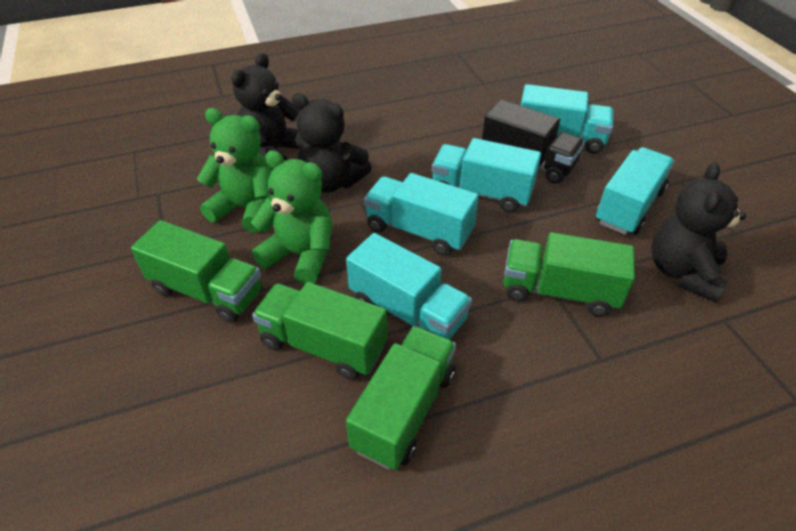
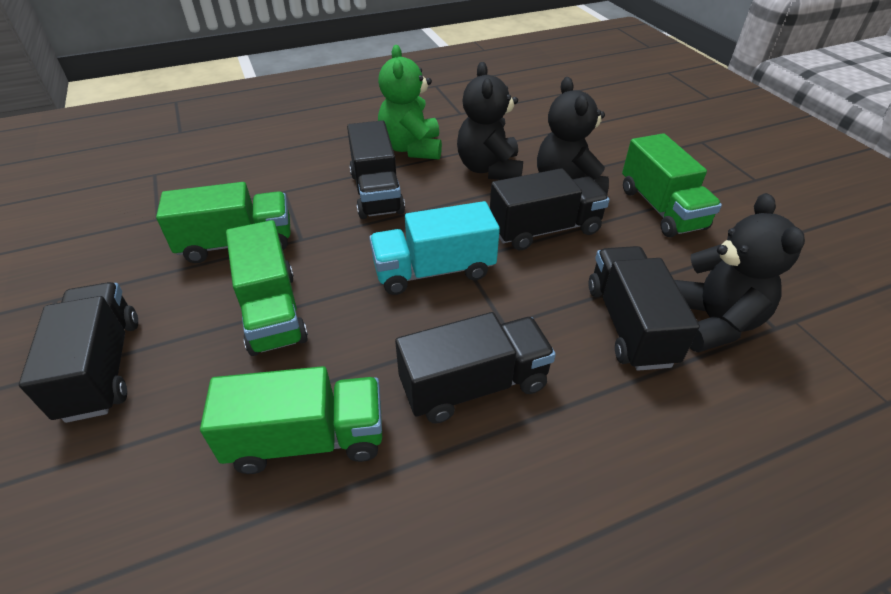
black truck: 1 -> 5
green teddy bear: 2 -> 1
turquoise truck: 5 -> 1

